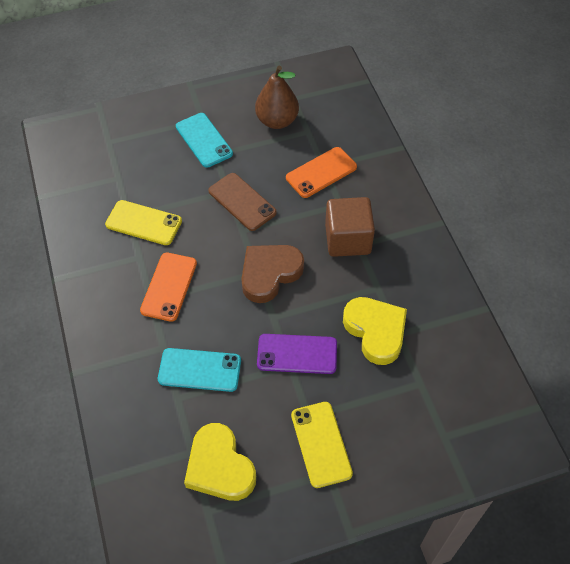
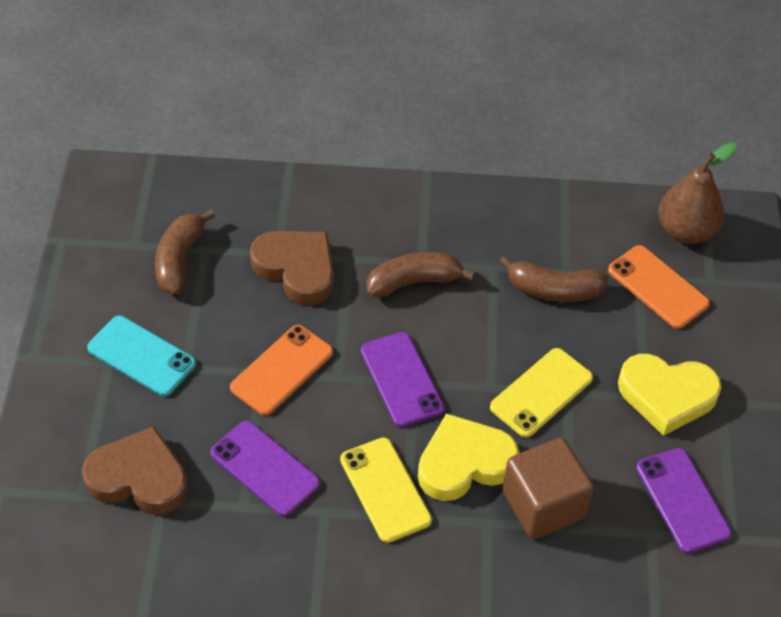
brown banana: 0 -> 3
brown heart: 1 -> 2
brown phone: 1 -> 0
purple phone: 1 -> 3
turquoise phone: 2 -> 1

